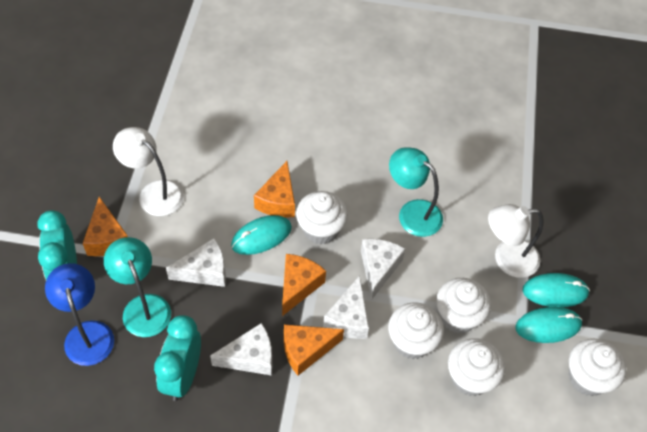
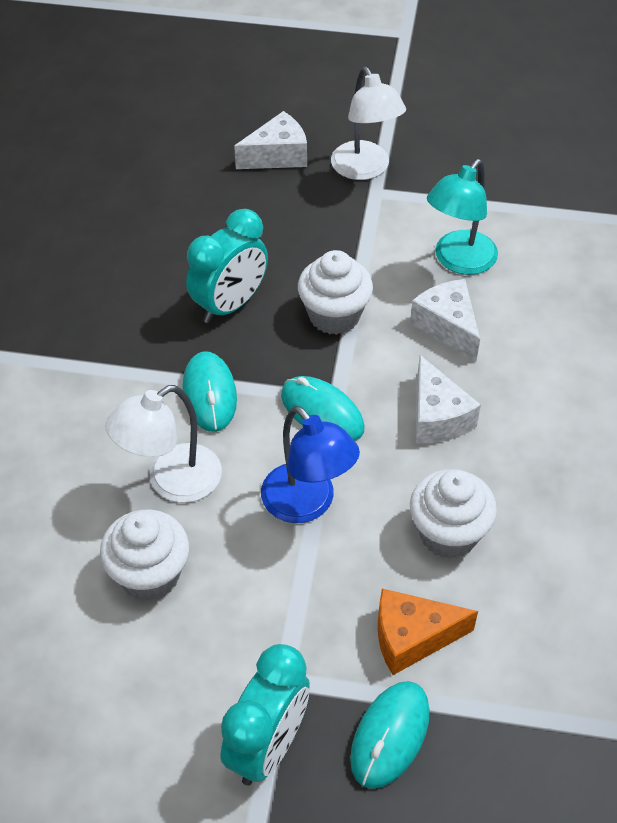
orange cheese: 4 -> 1
turquoise lamp: 2 -> 1
white cheese: 4 -> 3
white cupcake: 5 -> 3

